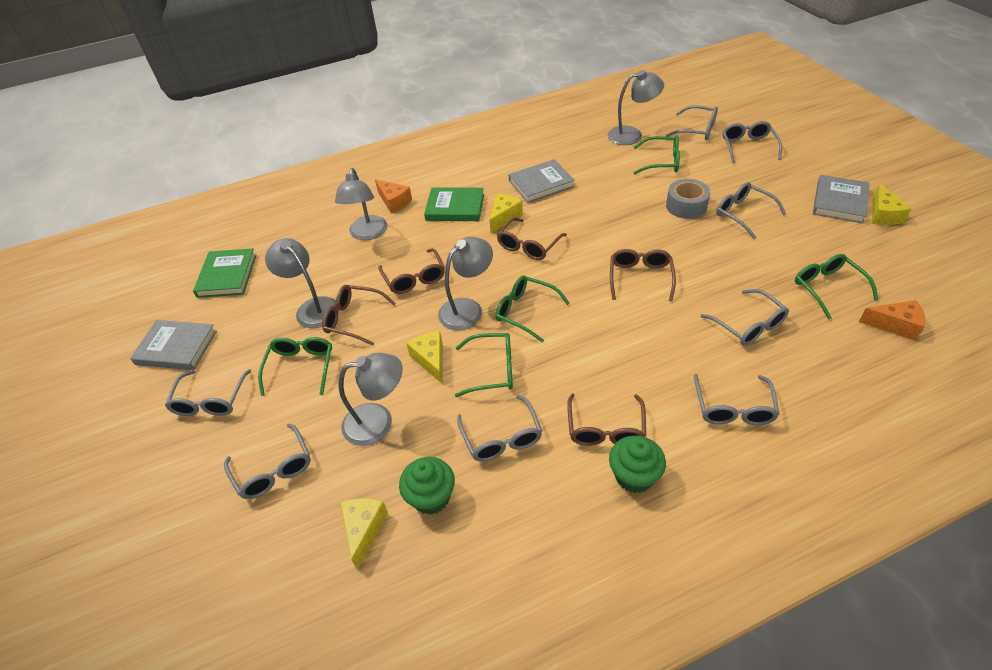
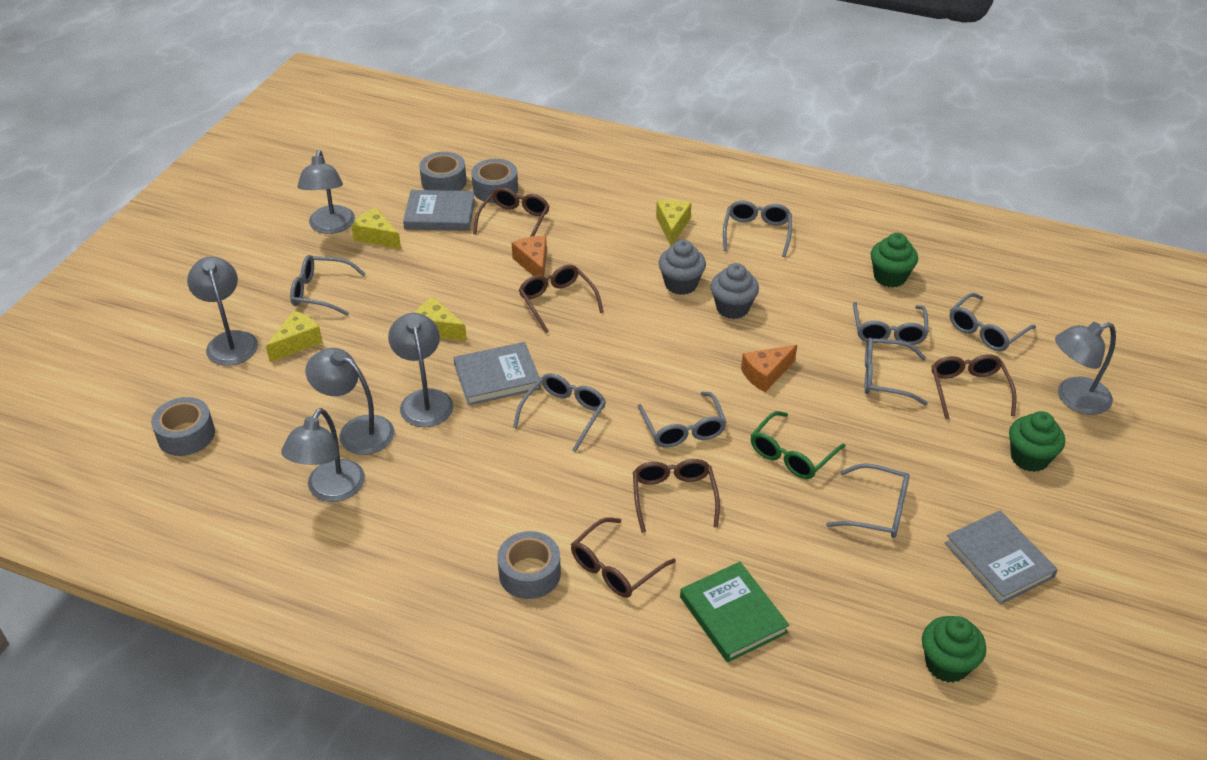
green book: 2 -> 1
green cupcake: 2 -> 3
green glasses: 5 -> 1
grey cupcake: 0 -> 2
grey lamp: 5 -> 6
grey tape: 1 -> 4

